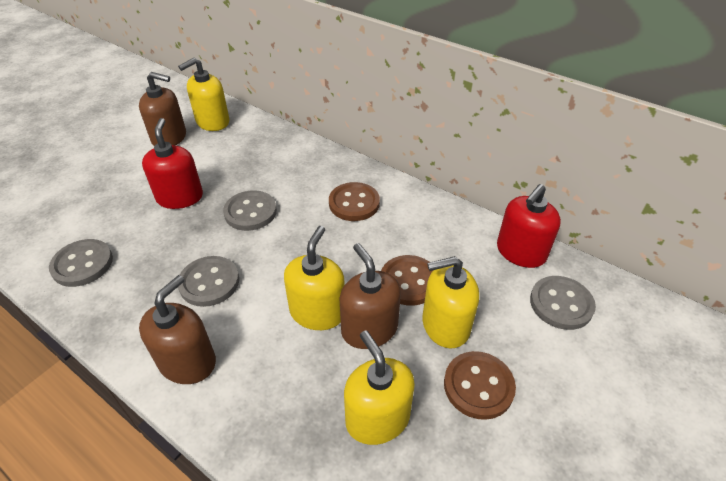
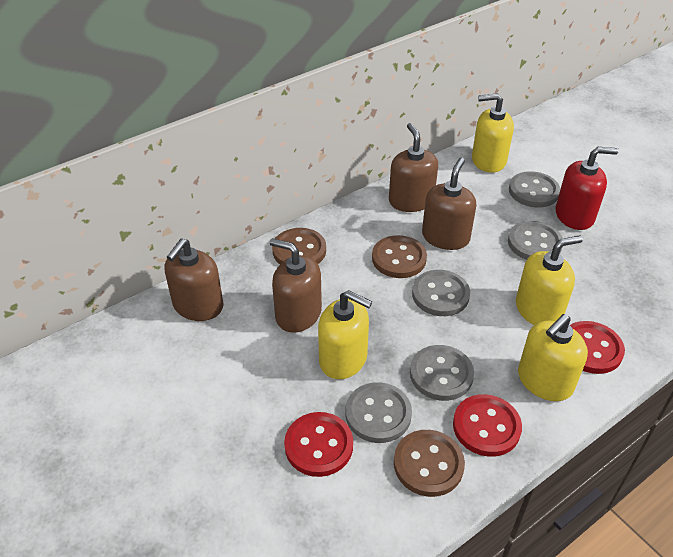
brown soap dispenser: 3 -> 4
grey button: 4 -> 5
red button: 0 -> 3
red soap dispenser: 2 -> 1

